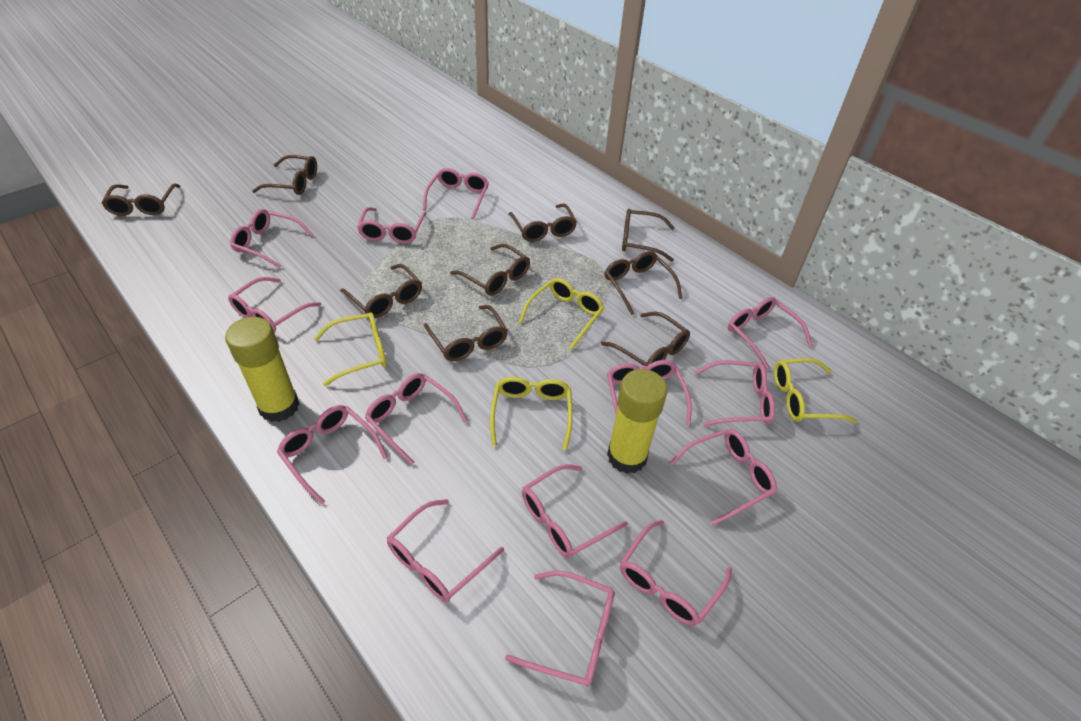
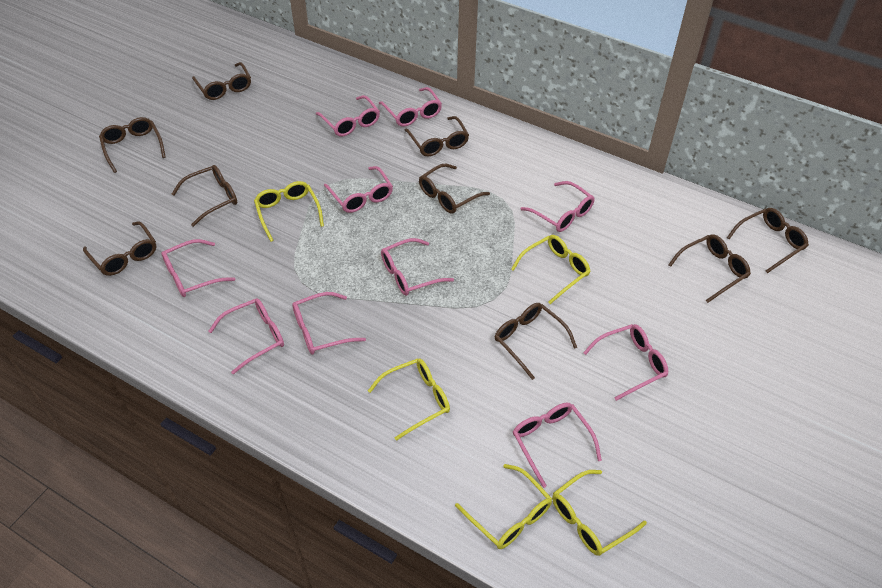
pink glasses: 14 -> 10
yellow glasses: 4 -> 5
yellow glue stick: 2 -> 0

